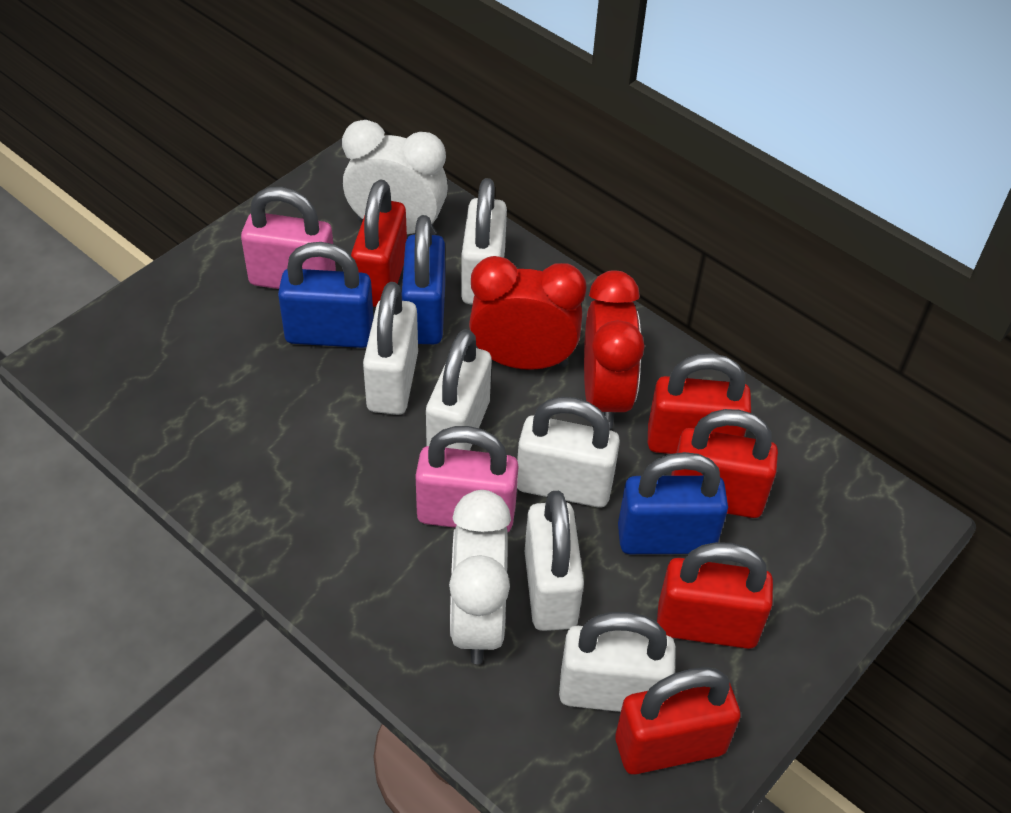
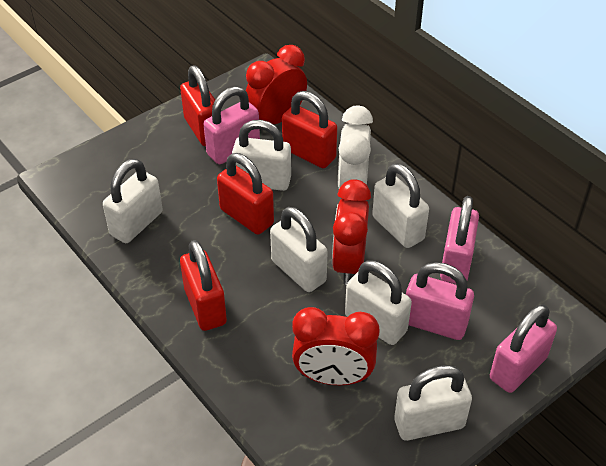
blue padlock: 3 -> 0
pink padlock: 2 -> 4
red clock: 2 -> 3
red padlock: 5 -> 4
white clock: 2 -> 1

